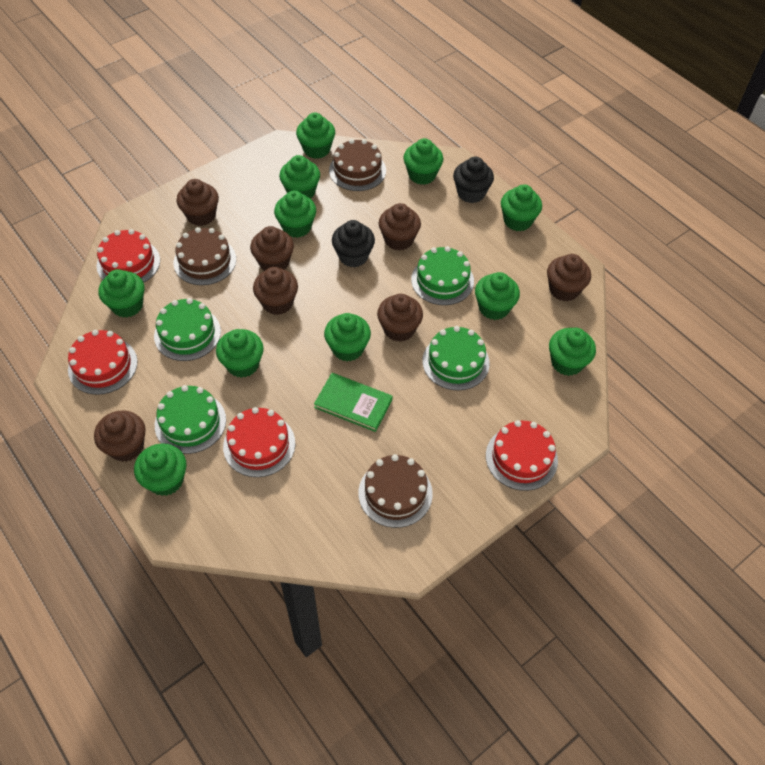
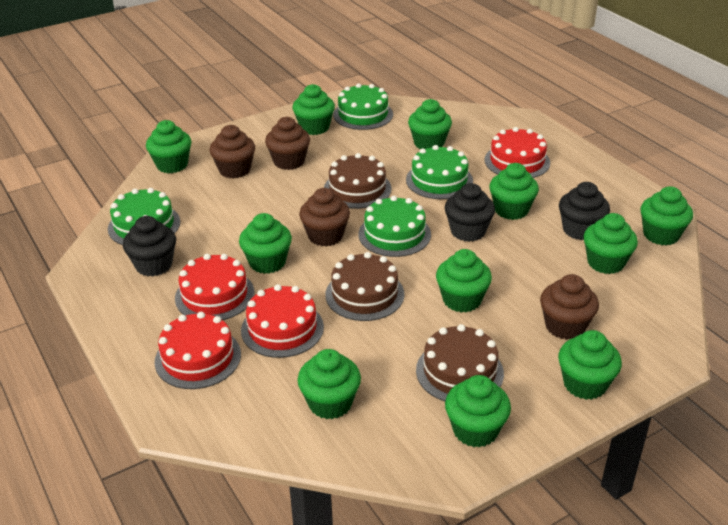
black cupcake: 2 -> 3
brown cupcake: 7 -> 4
green book: 1 -> 0

